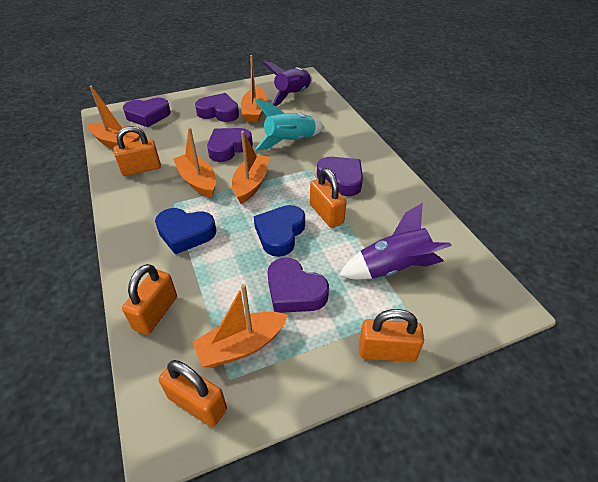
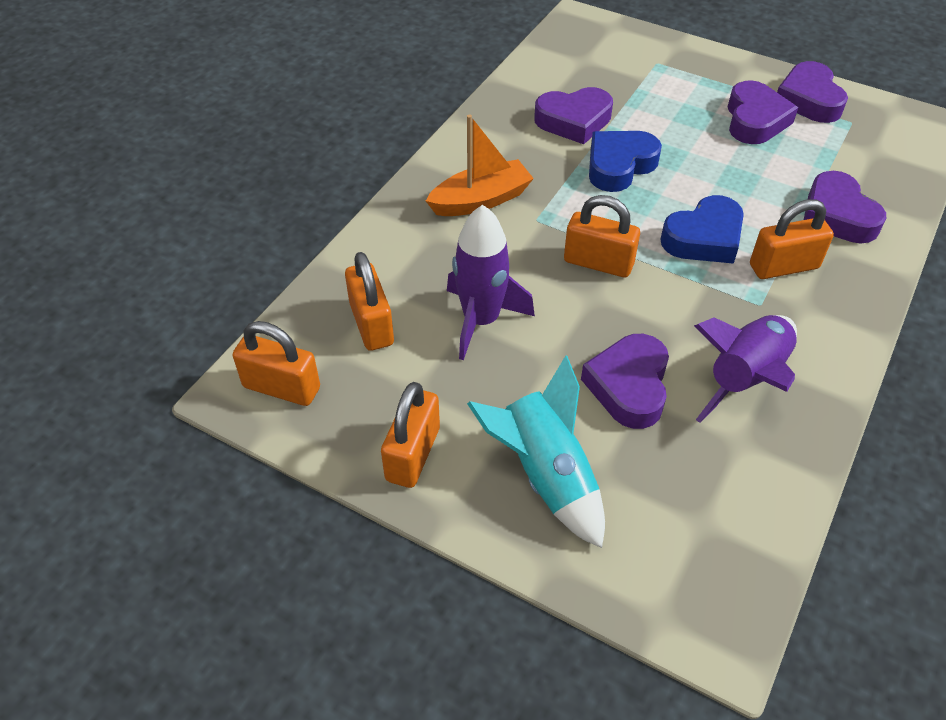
orange boat: 5 -> 1

